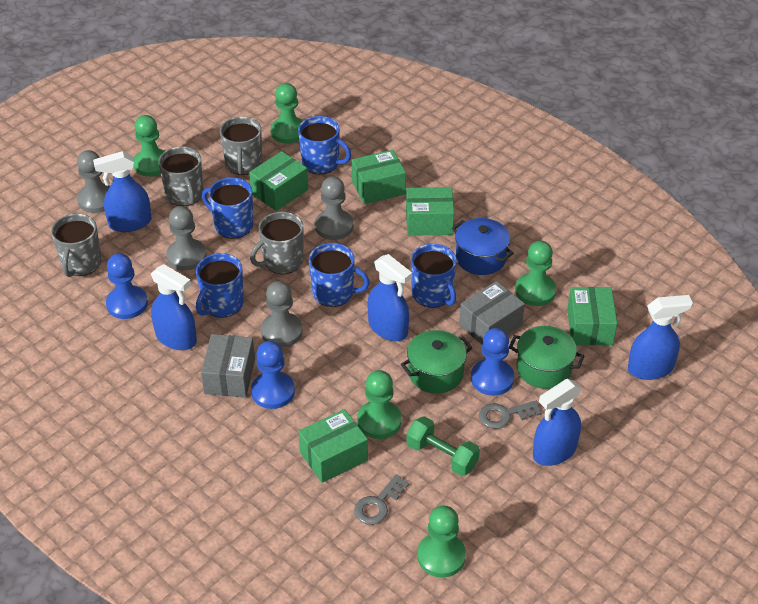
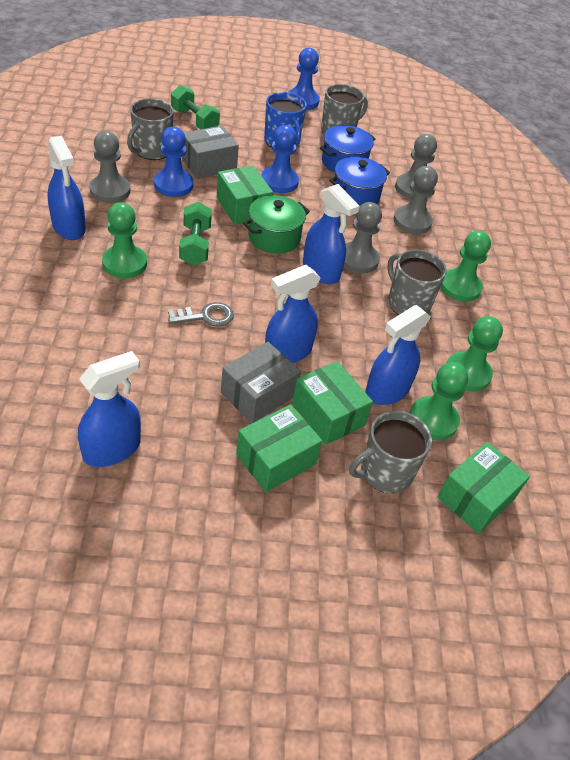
blue mug: 5 -> 1
blue pot: 1 -> 2
green box: 5 -> 4
green dumbbell: 1 -> 2
green pawn: 5 -> 4
green pot: 2 -> 1
grey key: 2 -> 1

